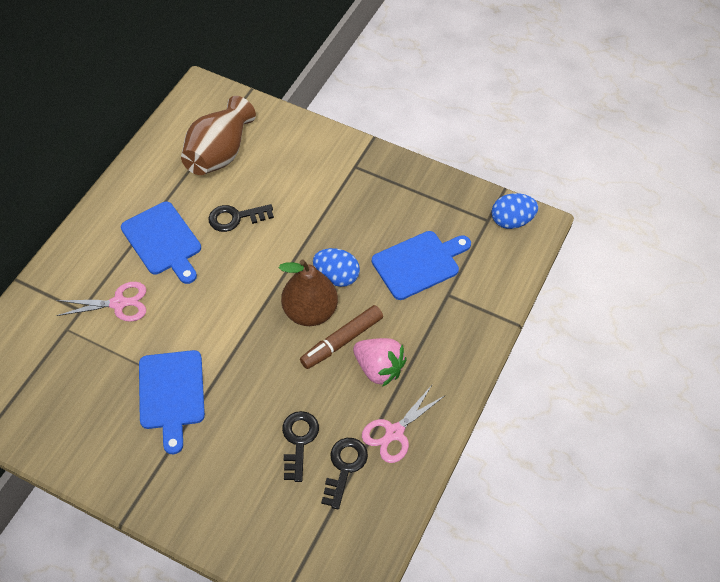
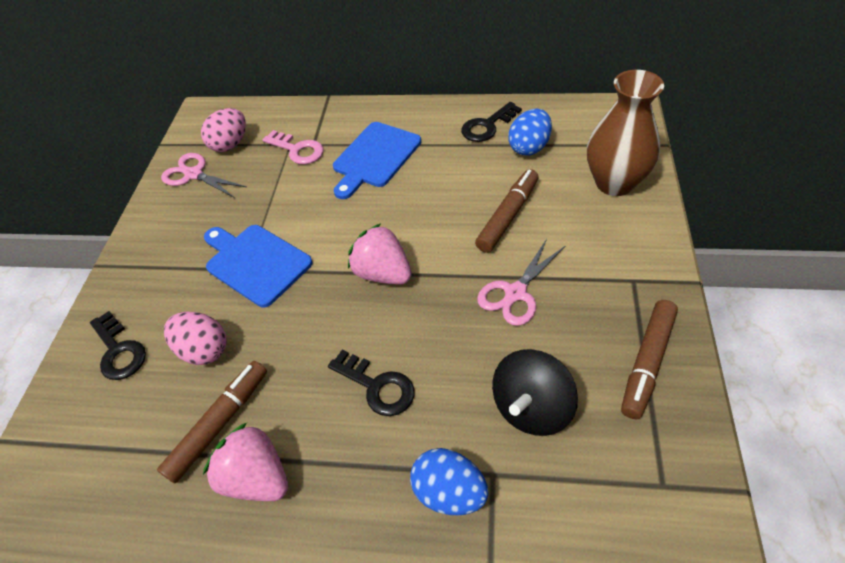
black spinning top: 0 -> 1
blue cutting board: 3 -> 2
brown marker: 1 -> 3
brown pear: 1 -> 0
pink egg: 0 -> 2
pink key: 0 -> 1
pink strawberry: 1 -> 2

